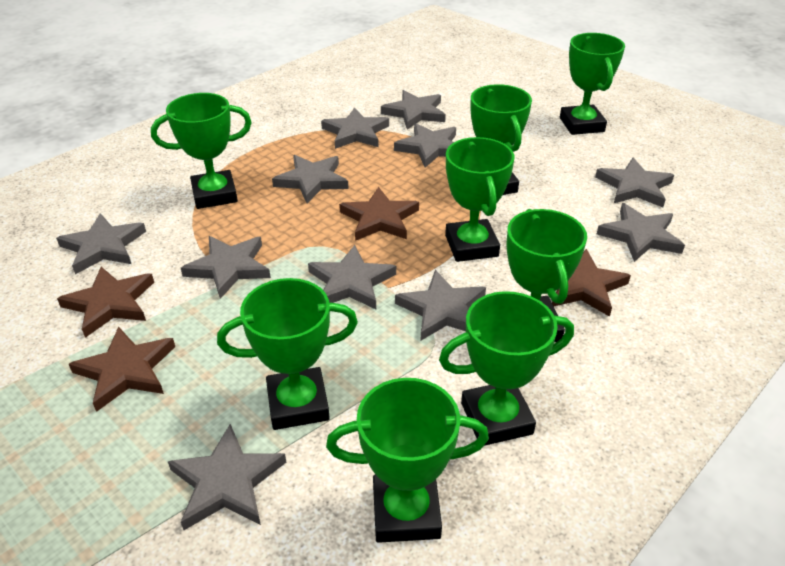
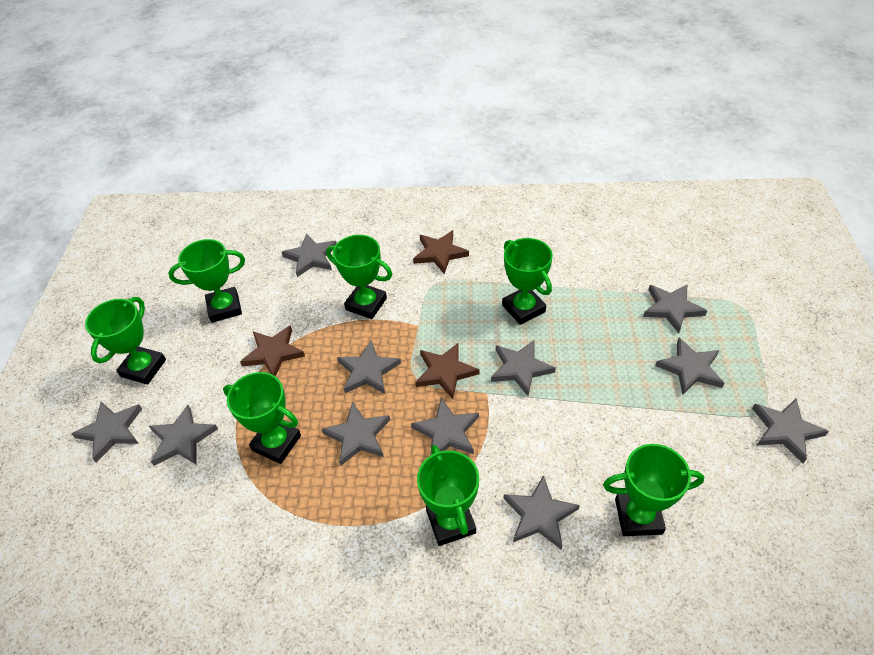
brown star: 4 -> 3
green trophy: 8 -> 7

